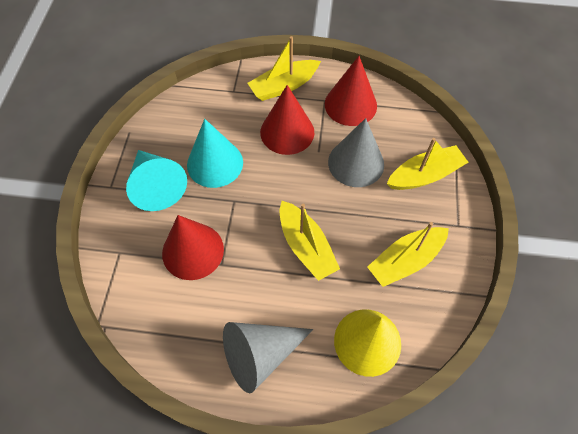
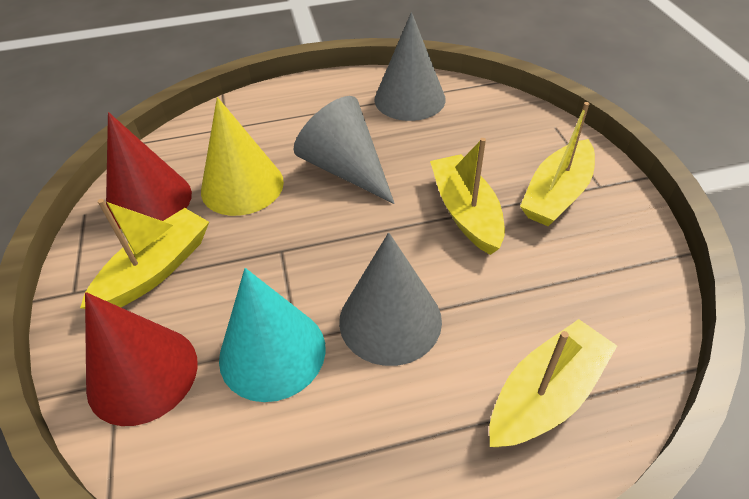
grey cone: 2 -> 3
red cone: 3 -> 2
turquoise cone: 2 -> 1

